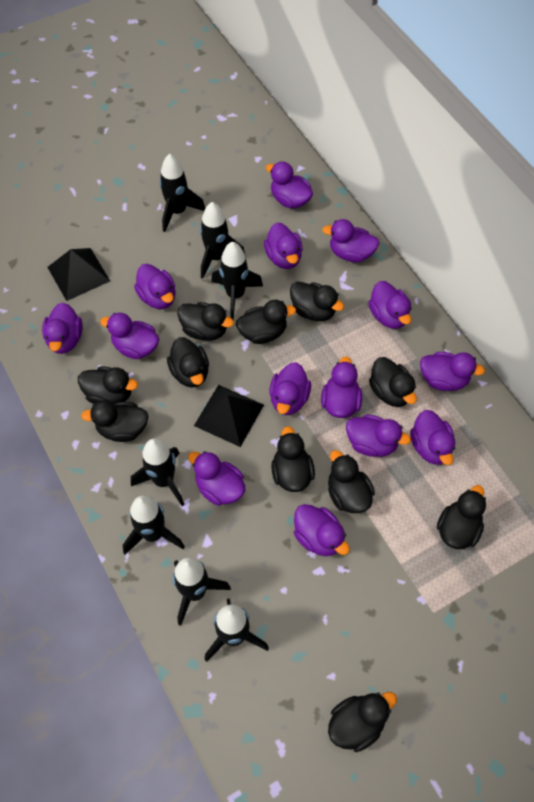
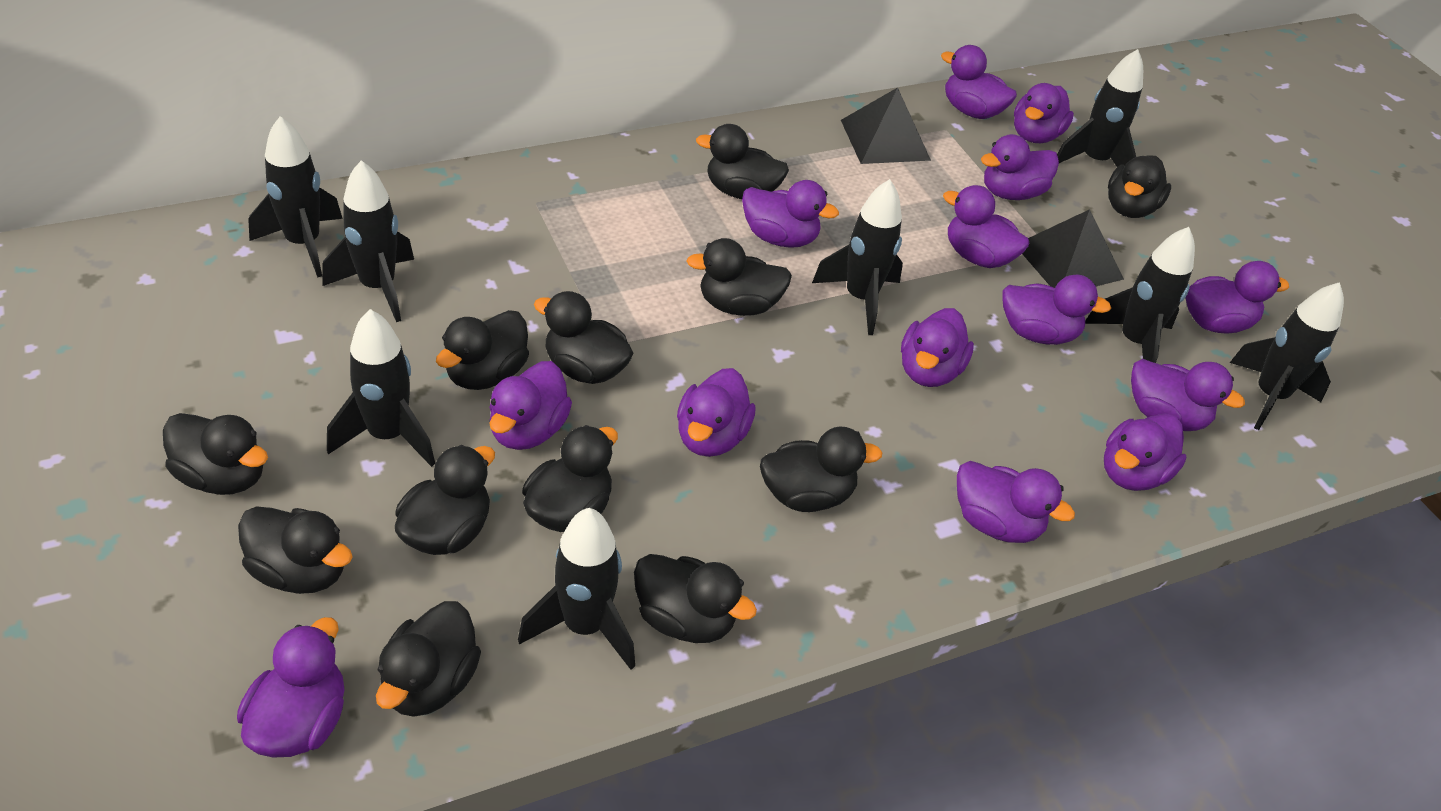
black duck: 11 -> 12
black rocket: 7 -> 8

